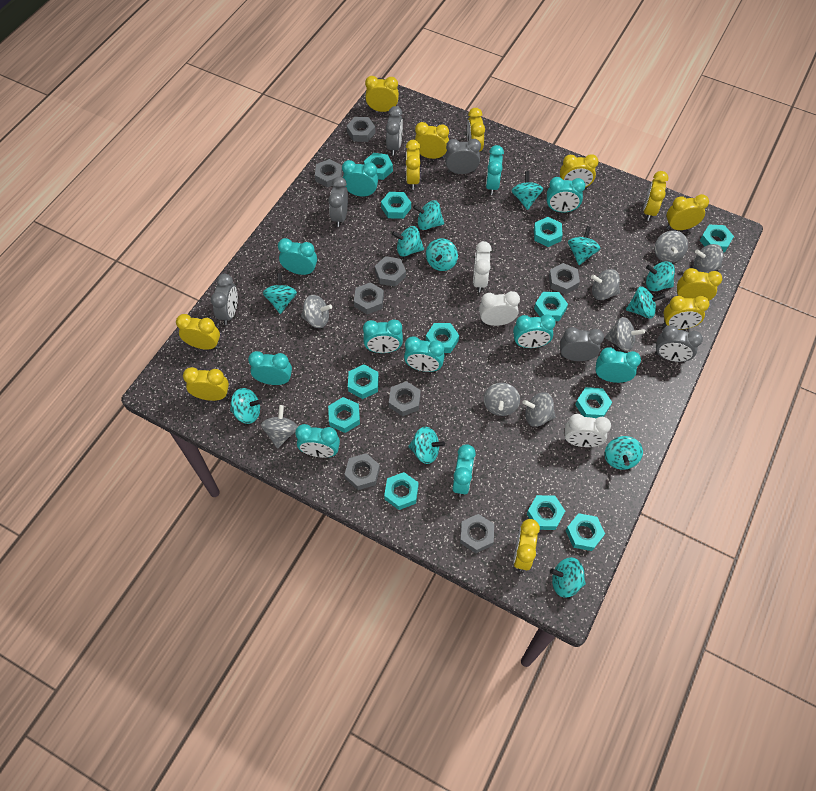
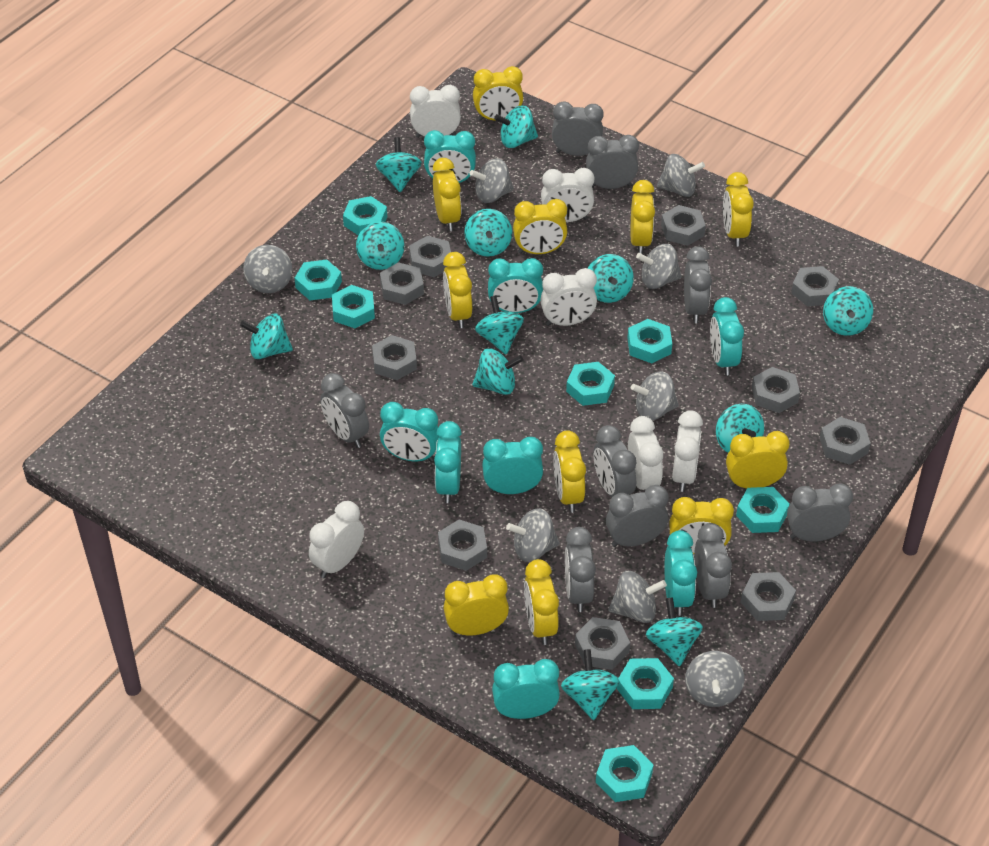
grey clock: 6 -> 9
grey nut: 8 -> 10
turquoise clock: 11 -> 8
turquoise nut: 12 -> 8
white clock: 3 -> 6
yellow clock: 12 -> 11

